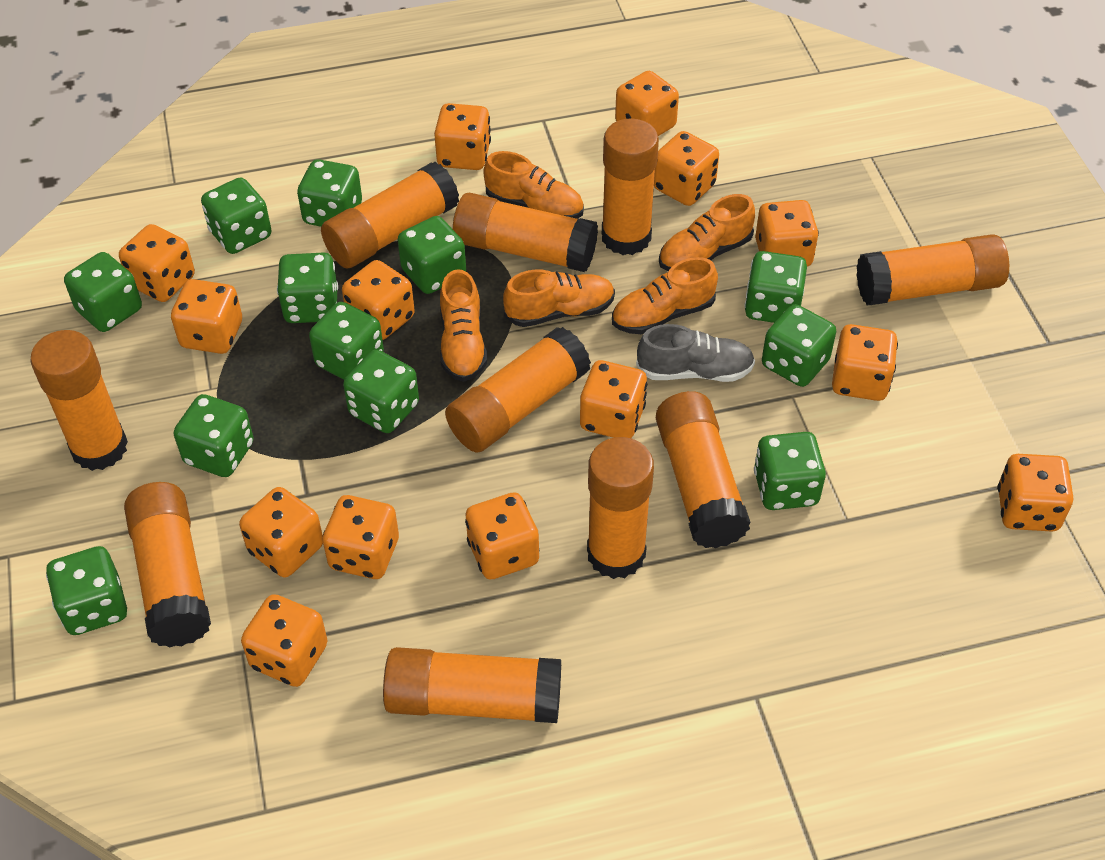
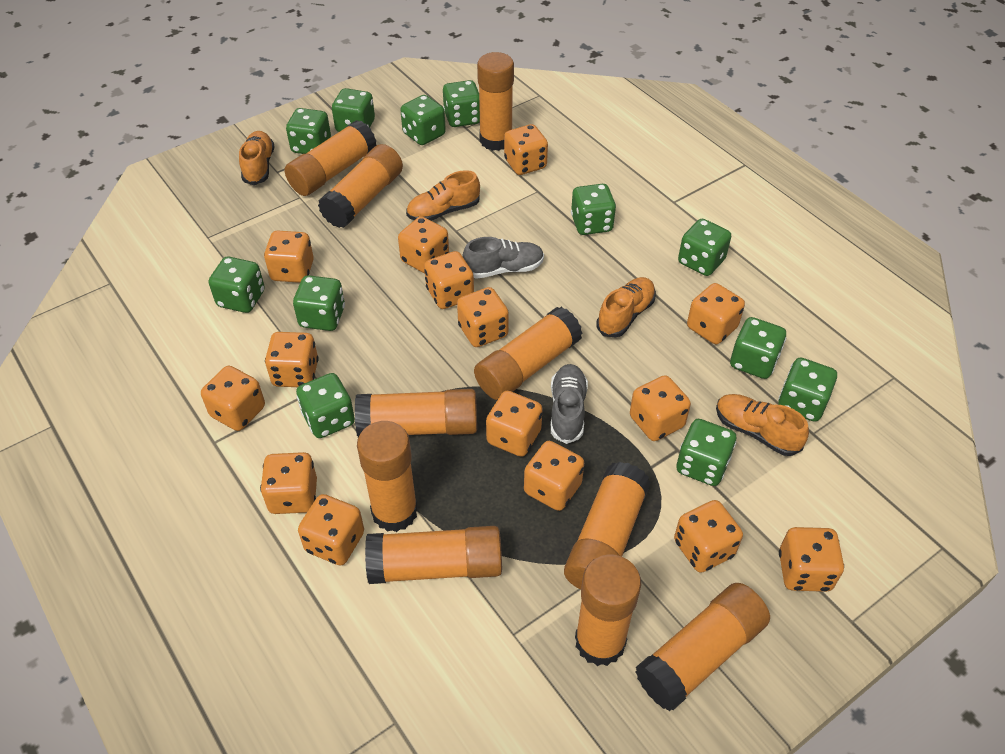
grey shoe: 1 -> 2
orange dice: 14 -> 15
orange shoe: 5 -> 4

